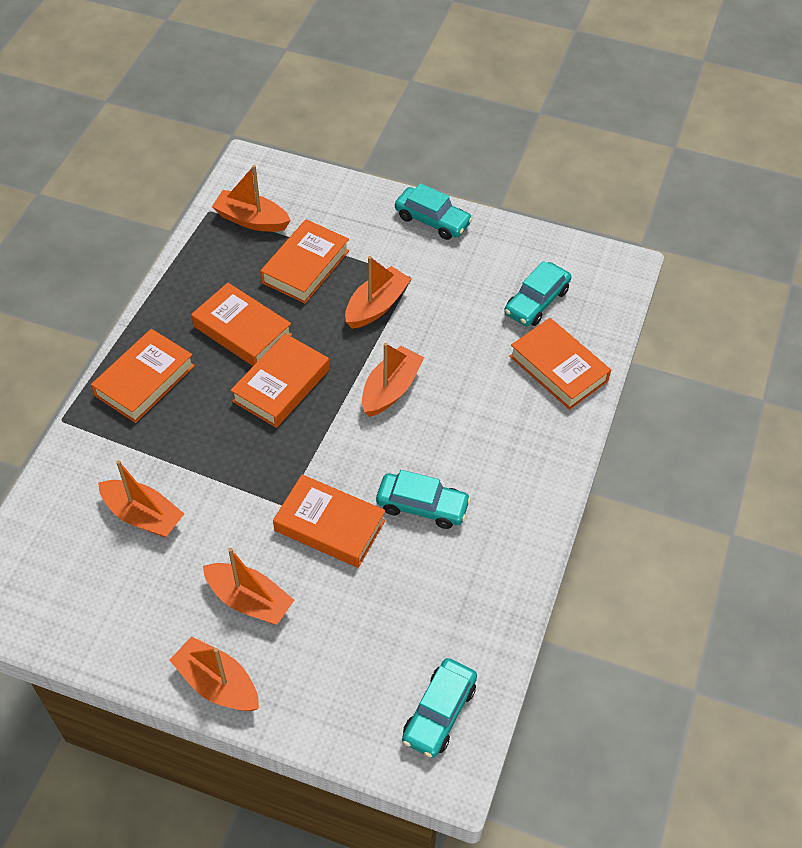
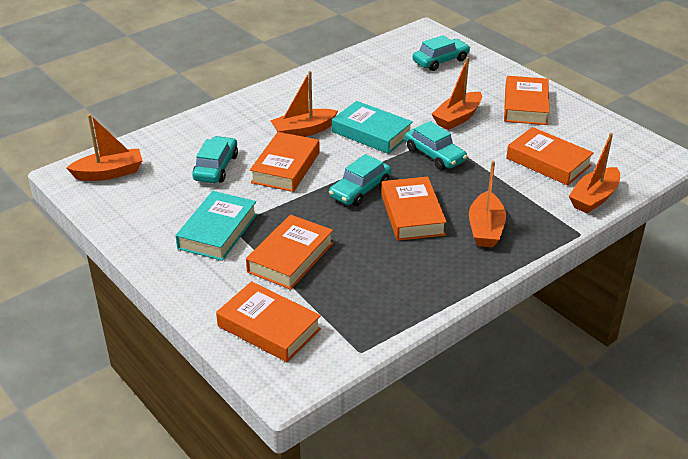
orange boat: 6 -> 5
turquoise book: 0 -> 2

